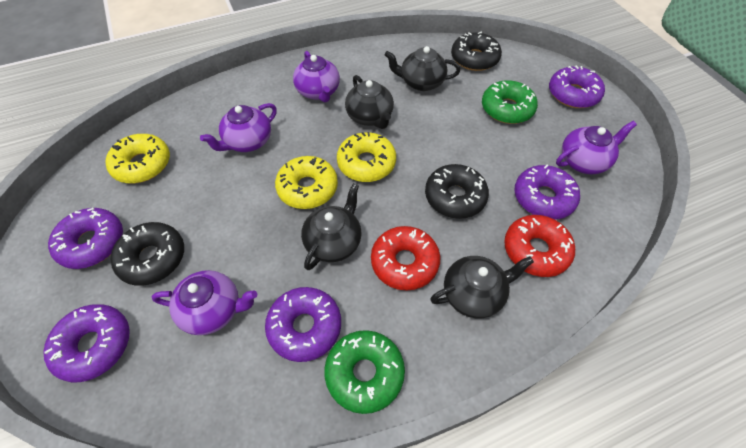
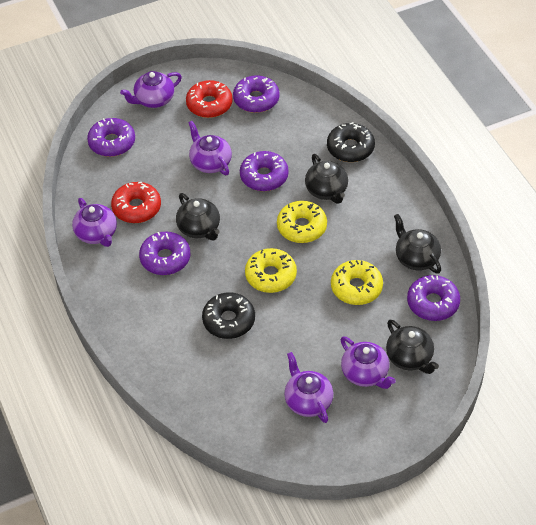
black donut: 3 -> 2
green donut: 2 -> 0
purple teapot: 4 -> 5

